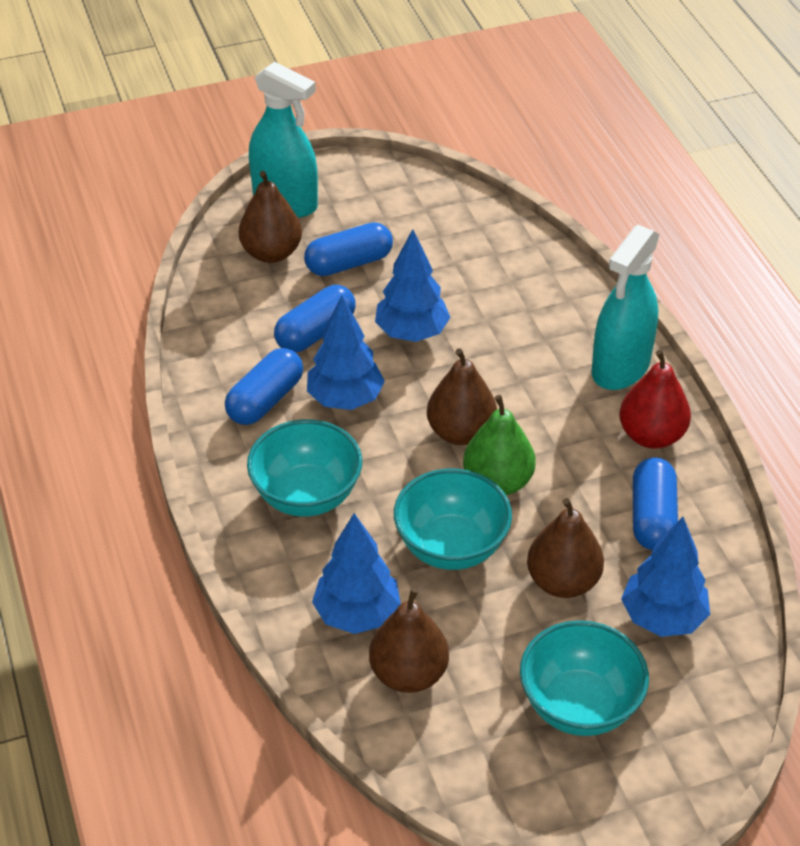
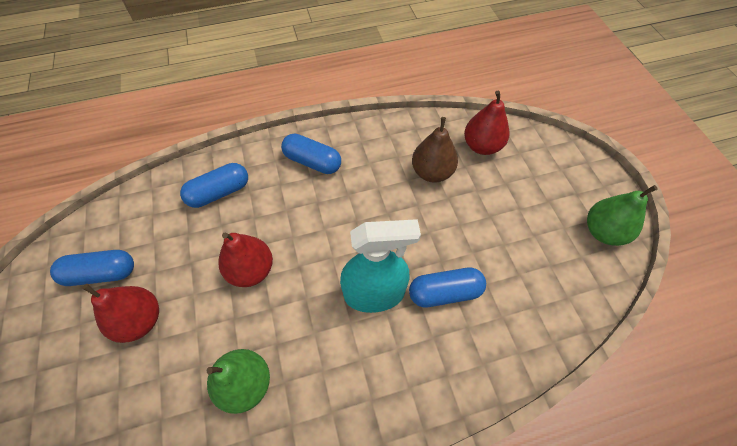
blue tree: 4 -> 0
brown pear: 4 -> 1
green pear: 1 -> 2
red pear: 1 -> 3
turquoise bowl: 3 -> 0
turquoise spray bottle: 2 -> 1

